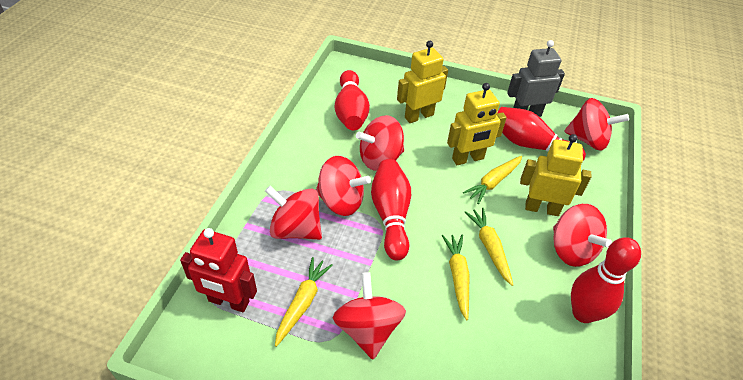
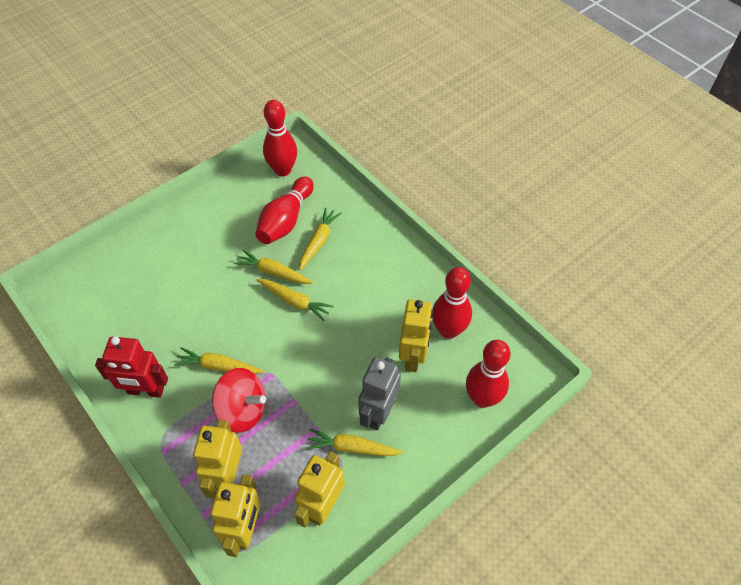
red spinning top: 6 -> 1
yellow carrot: 4 -> 5
yellow robot: 3 -> 4

